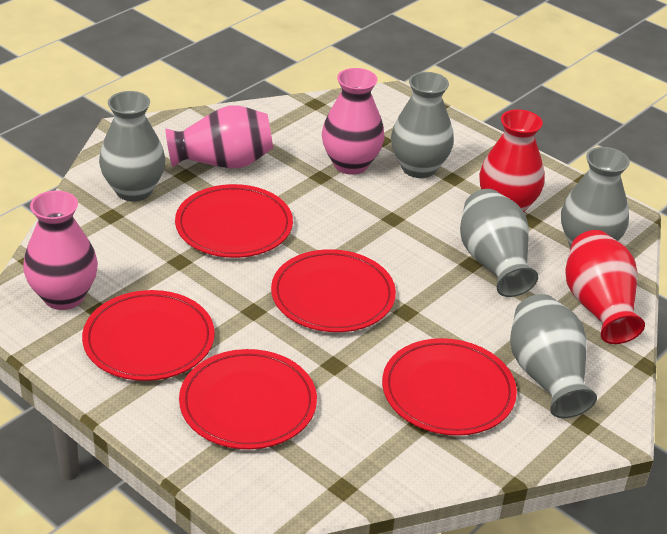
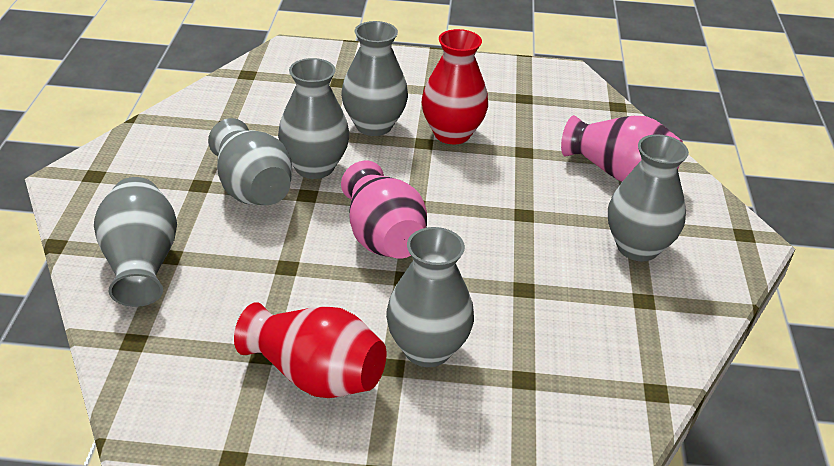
grey vase: 5 -> 6
pink vase: 3 -> 2
red plate: 5 -> 0

